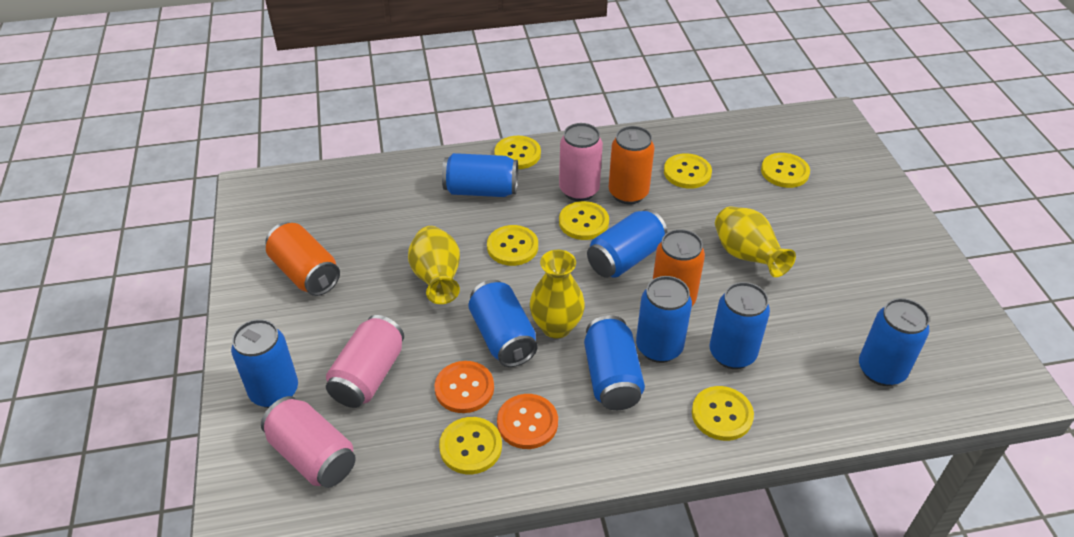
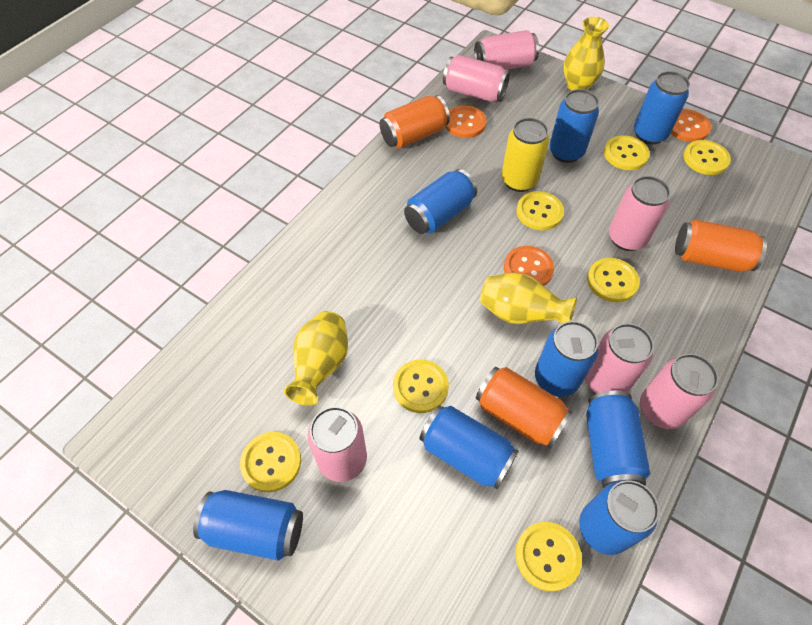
orange button: 2 -> 3
pink can: 3 -> 6
yellow can: 0 -> 1

